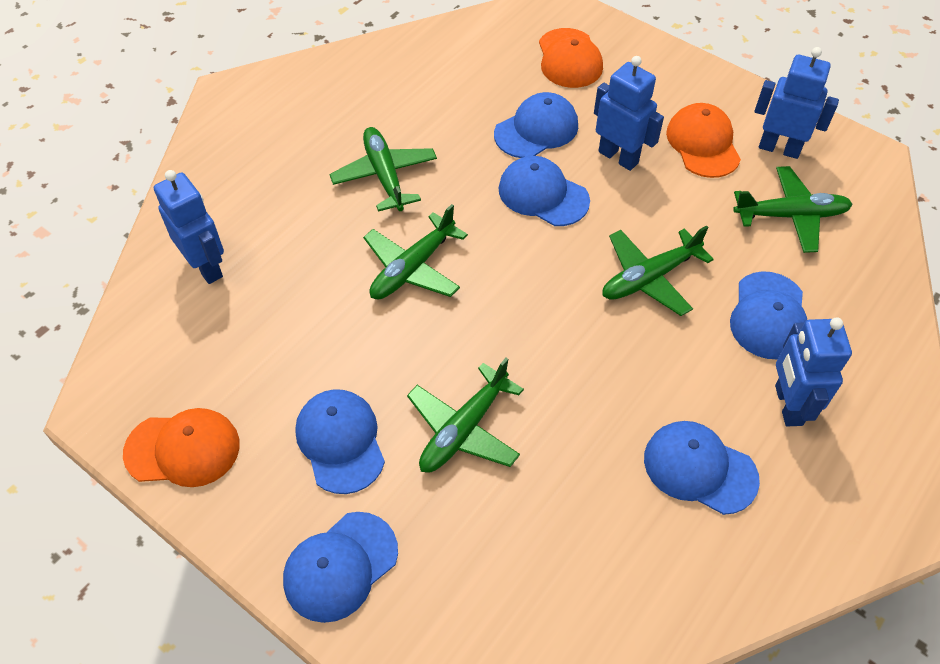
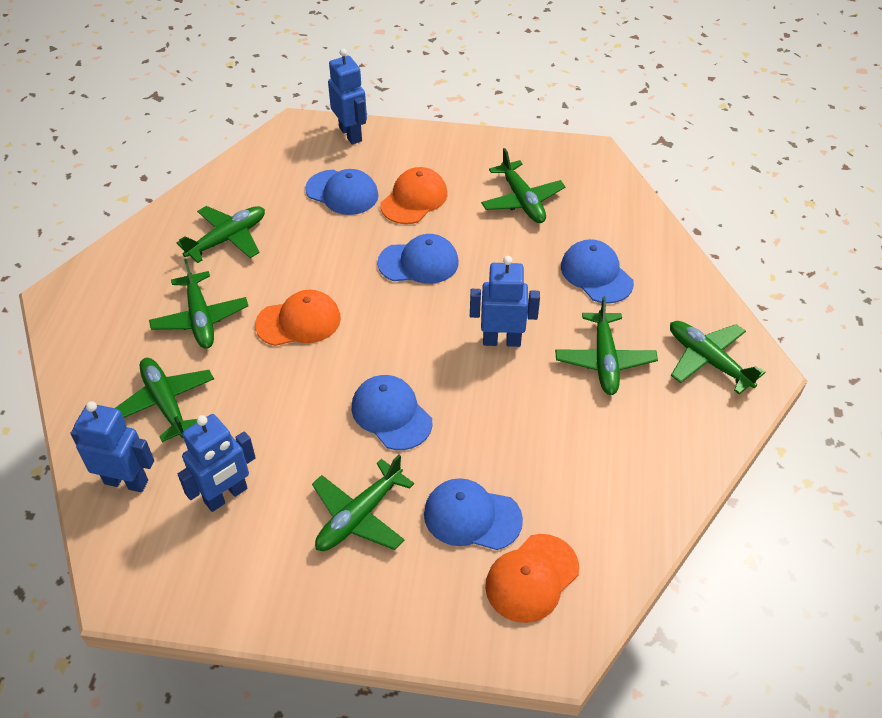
blue cap: 6 -> 5
green plane: 5 -> 7

